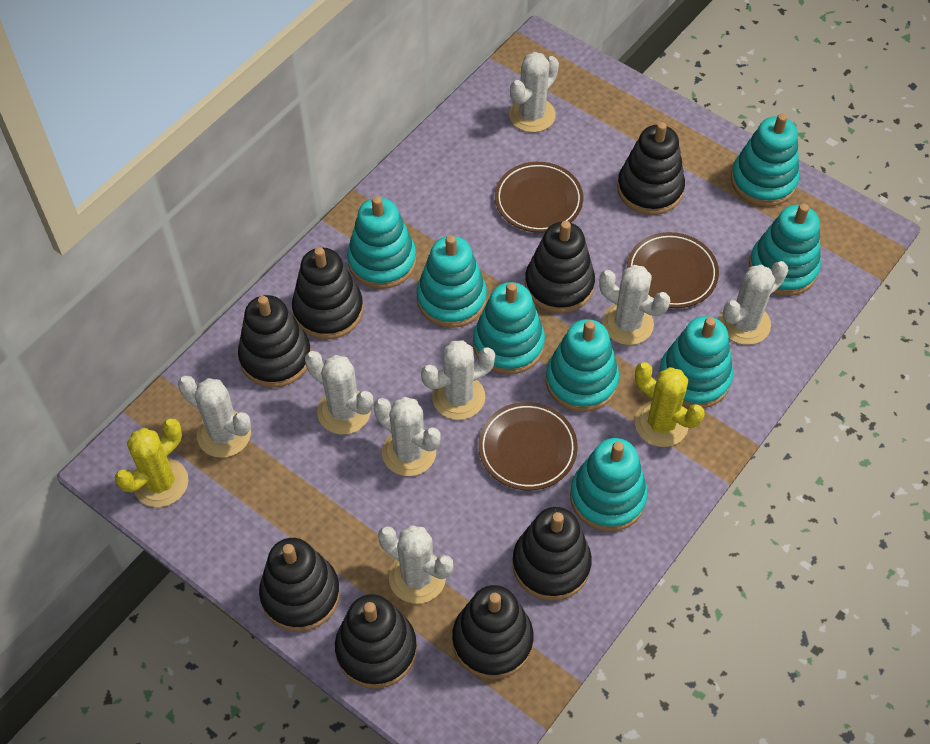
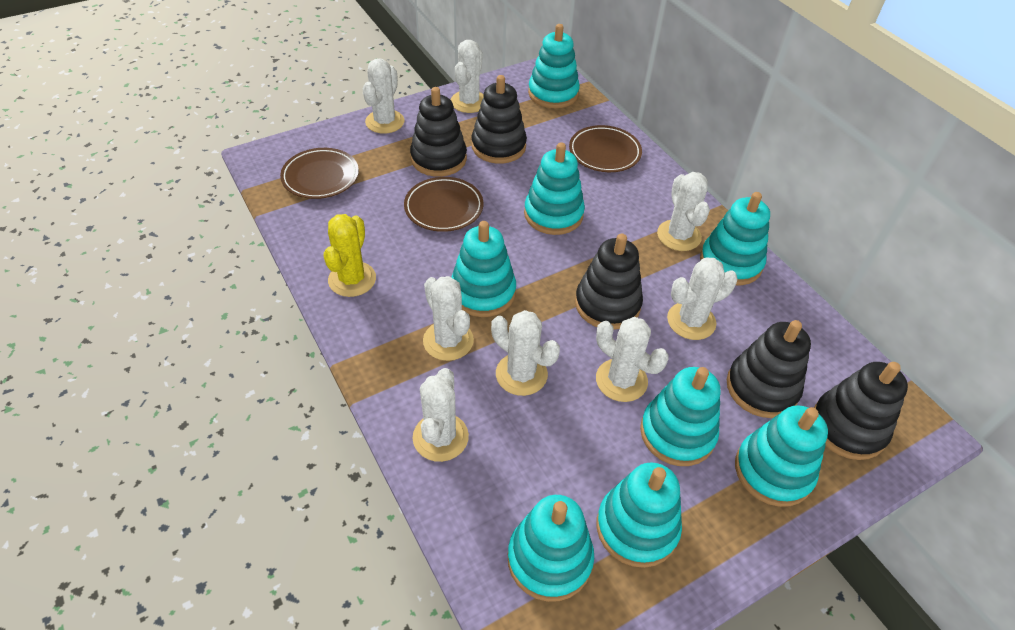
black stacking toy: 8 -> 5
yellow cactus: 2 -> 1

